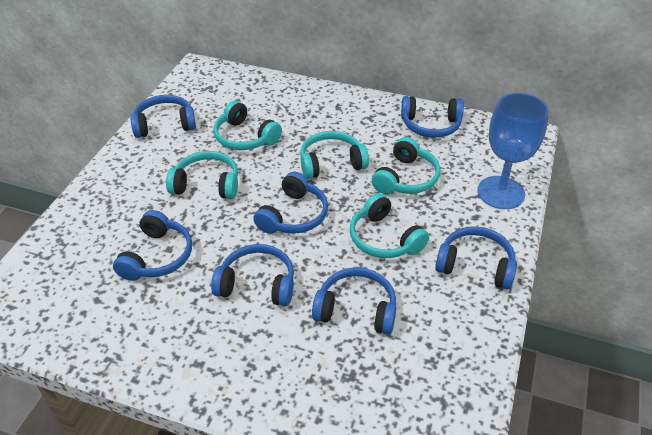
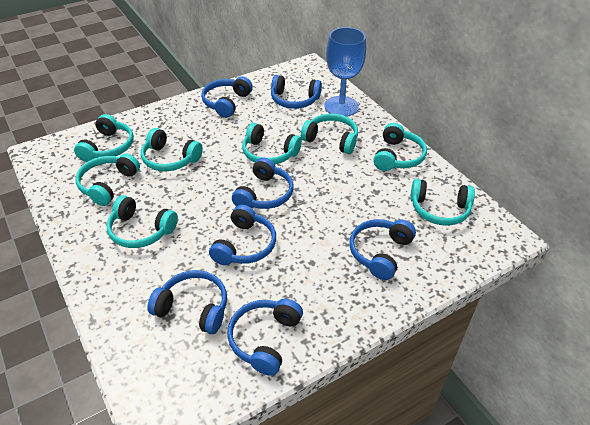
turquoise headphones: 5 -> 8

